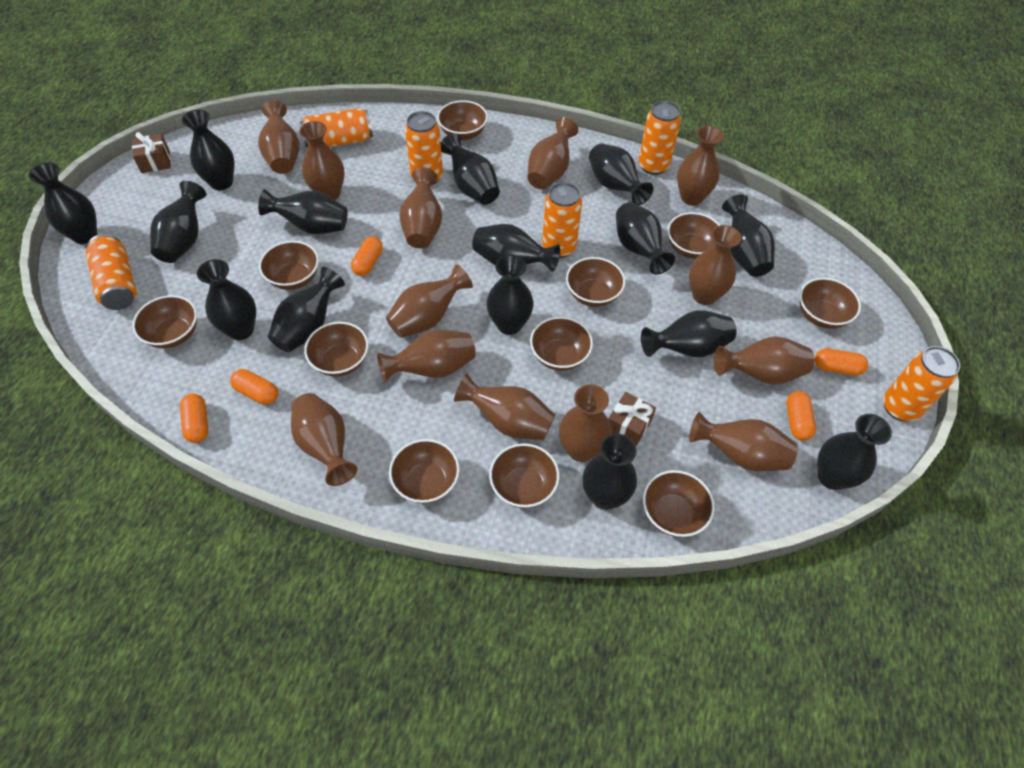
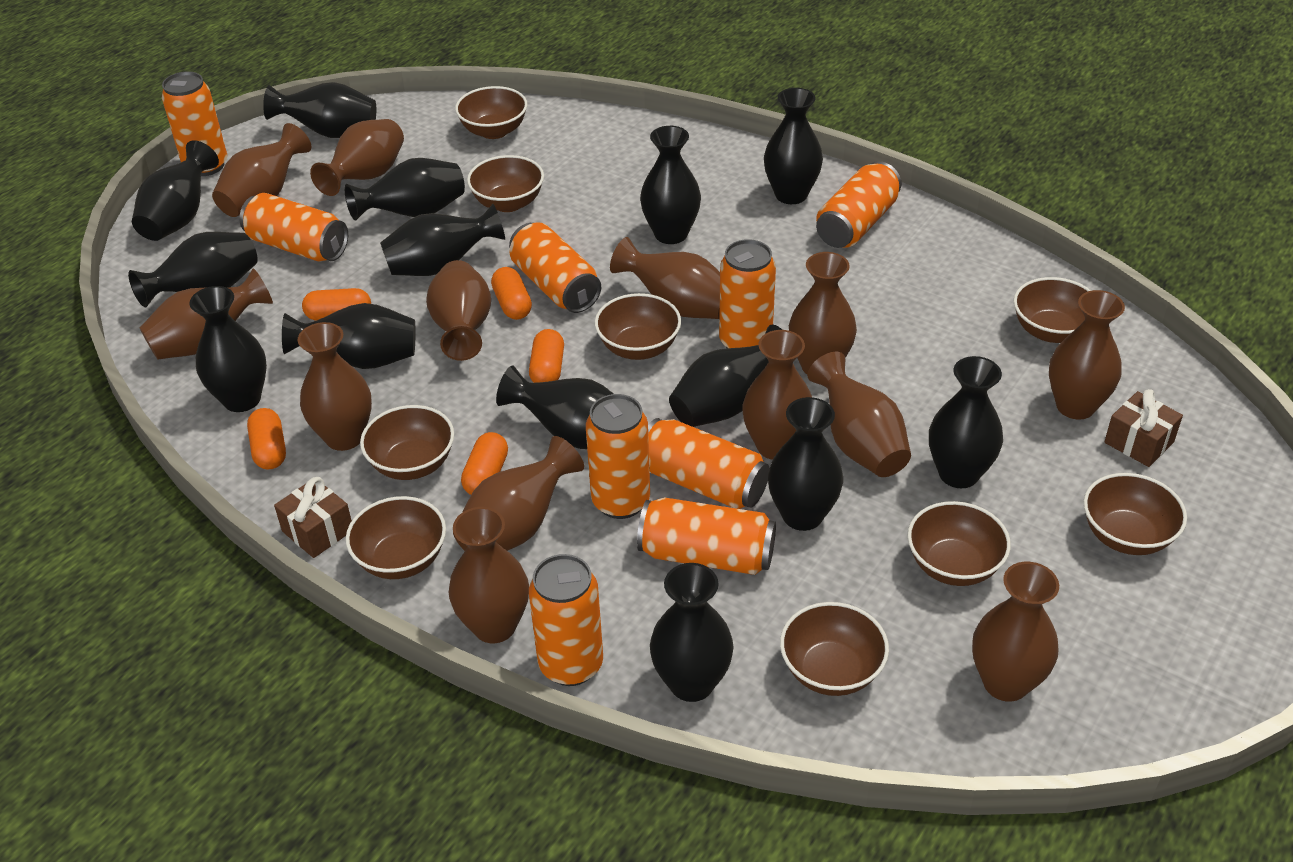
black vase: 15 -> 14
brown bowl: 11 -> 9
orange can: 6 -> 9

